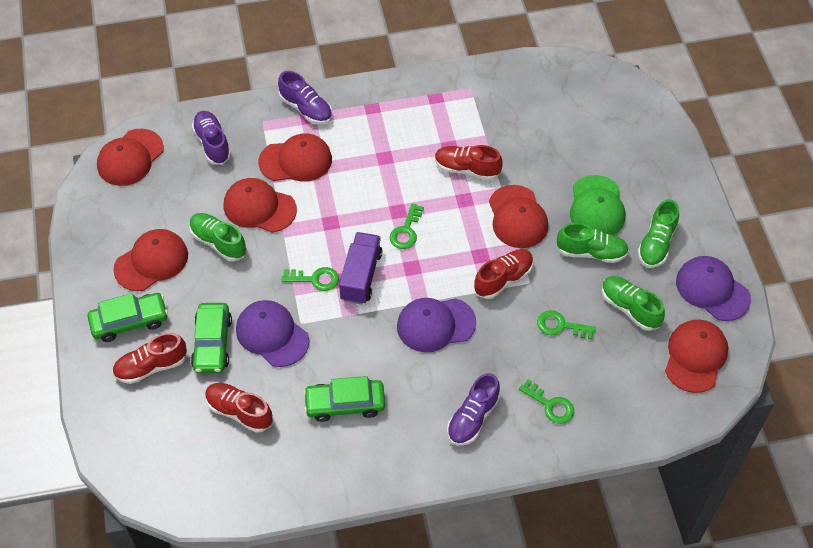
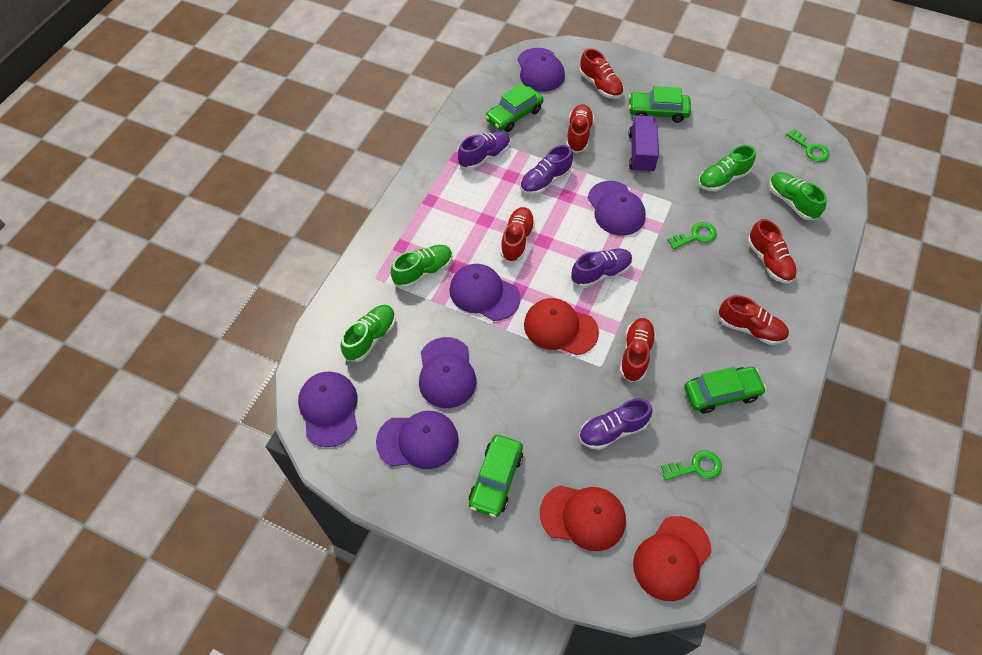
green cap: 1 -> 0
green car: 3 -> 4
green key: 4 -> 3
purple cap: 3 -> 6
purple shoe: 3 -> 4
red cap: 6 -> 3
red shoe: 4 -> 6

